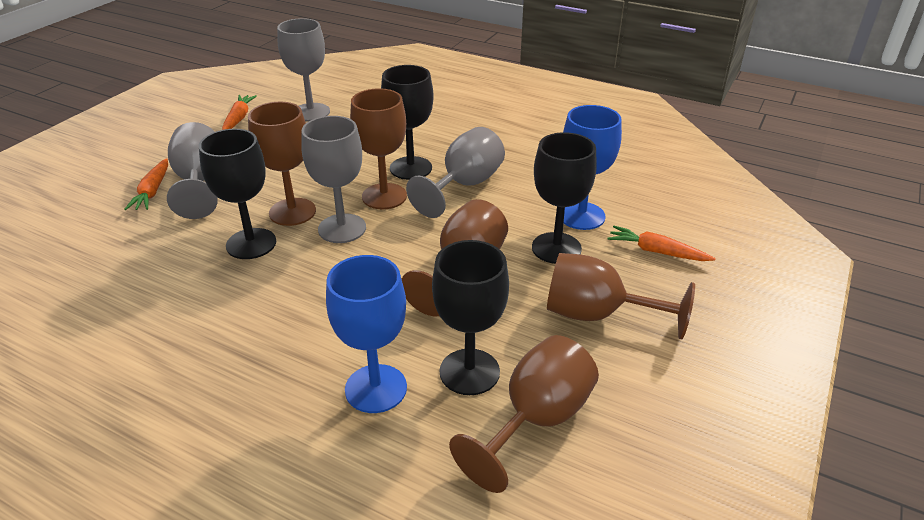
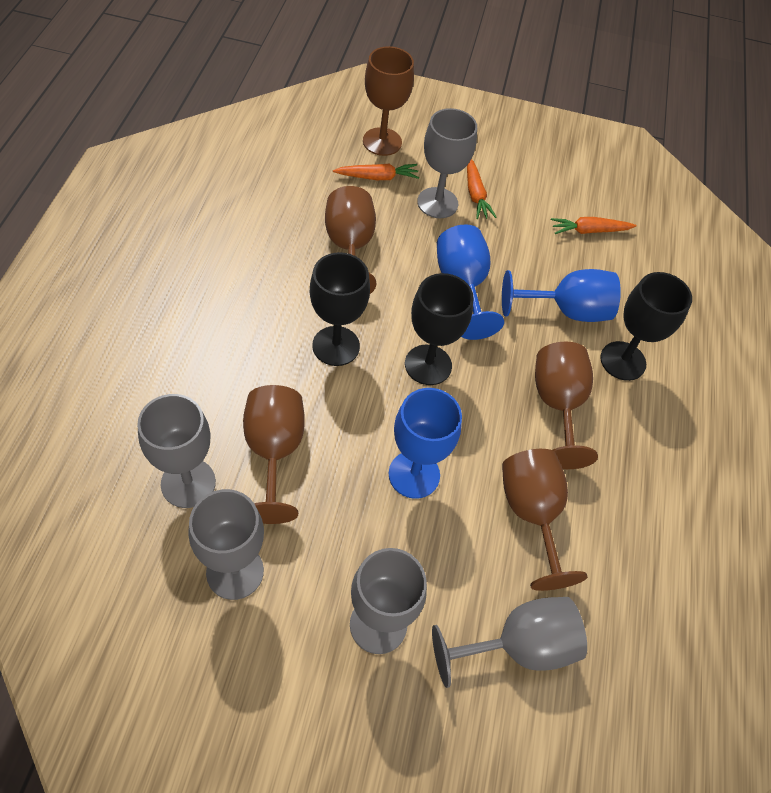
black goblet: 4 -> 3
blue goblet: 2 -> 3
grey goblet: 4 -> 5

